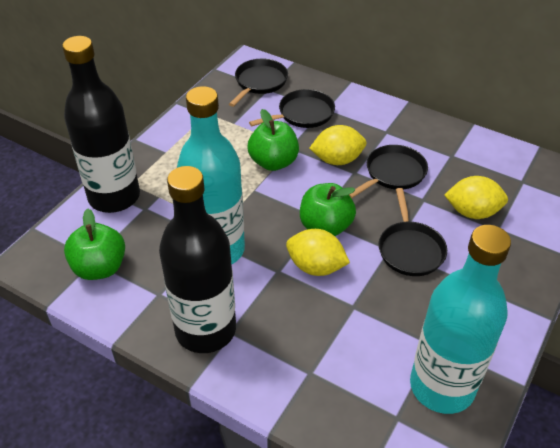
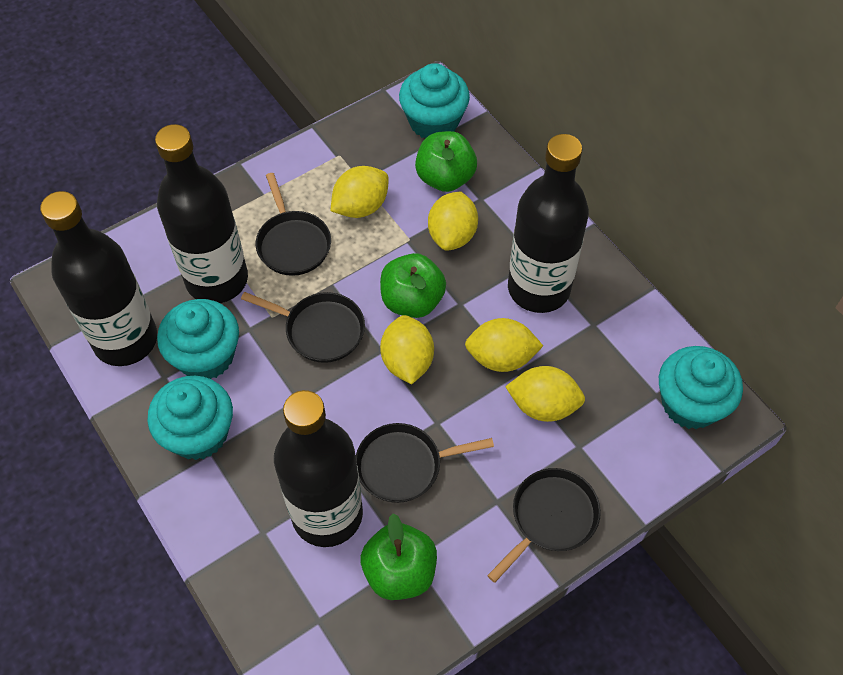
black bottle: 2 -> 4
turquoise bottle: 2 -> 0
turquoise cupcake: 0 -> 4
yellow lemon: 3 -> 5

